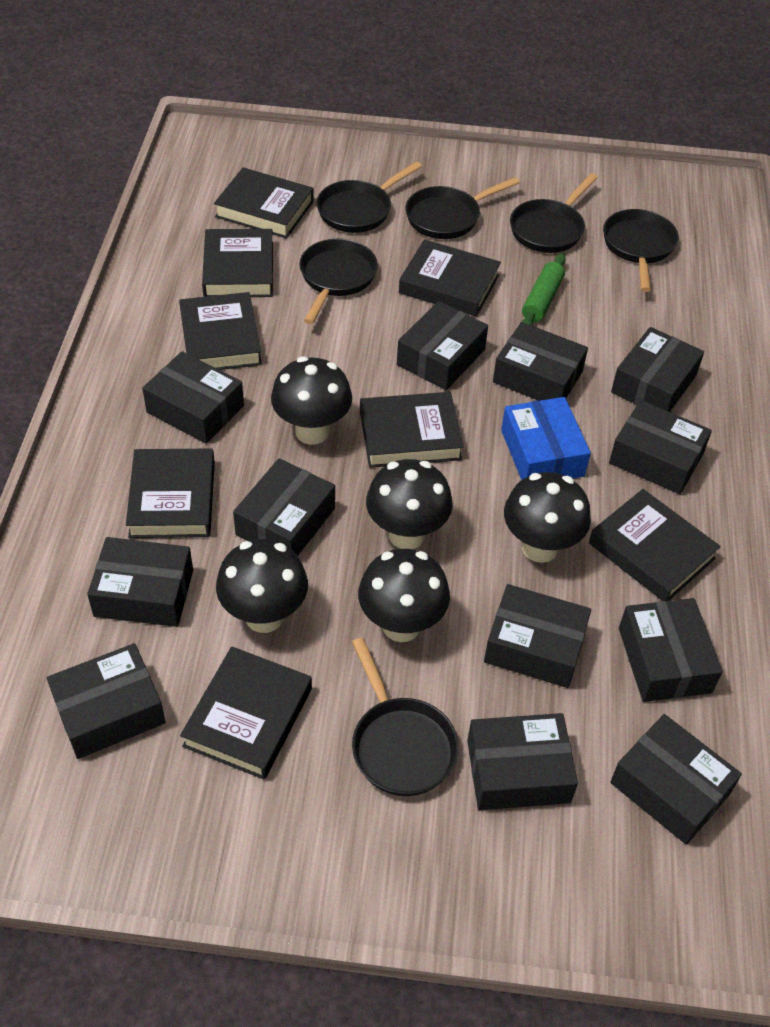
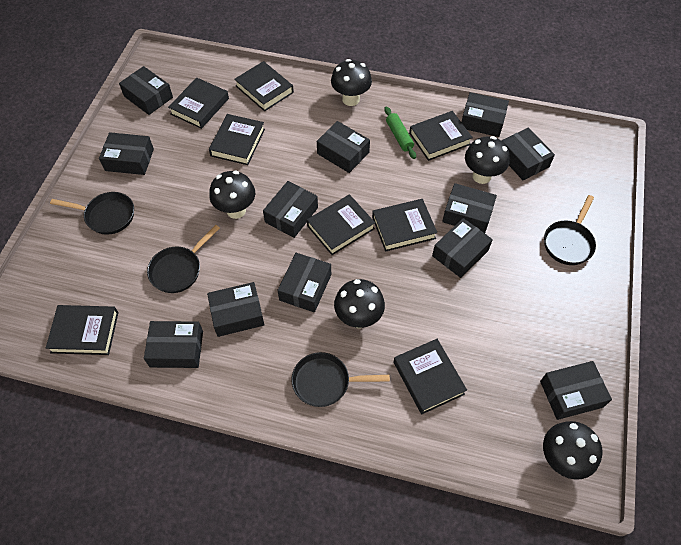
black pan: 6 -> 4
blue box: 1 -> 0

